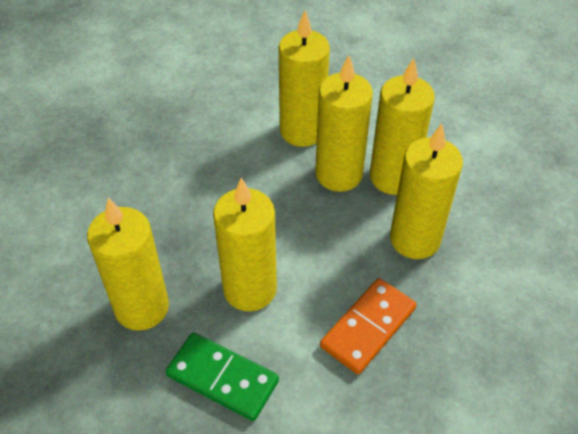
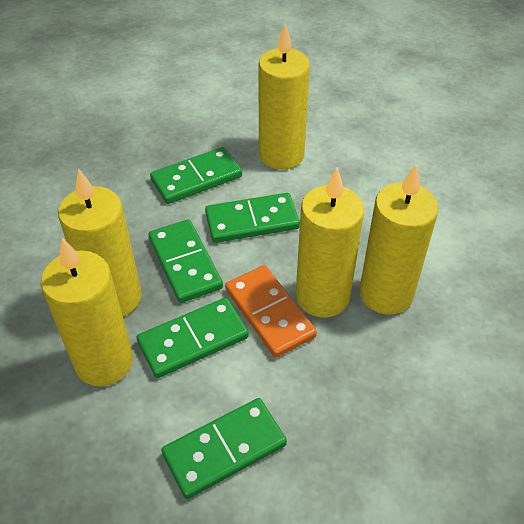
green domino: 1 -> 5
yellow candle: 6 -> 5

